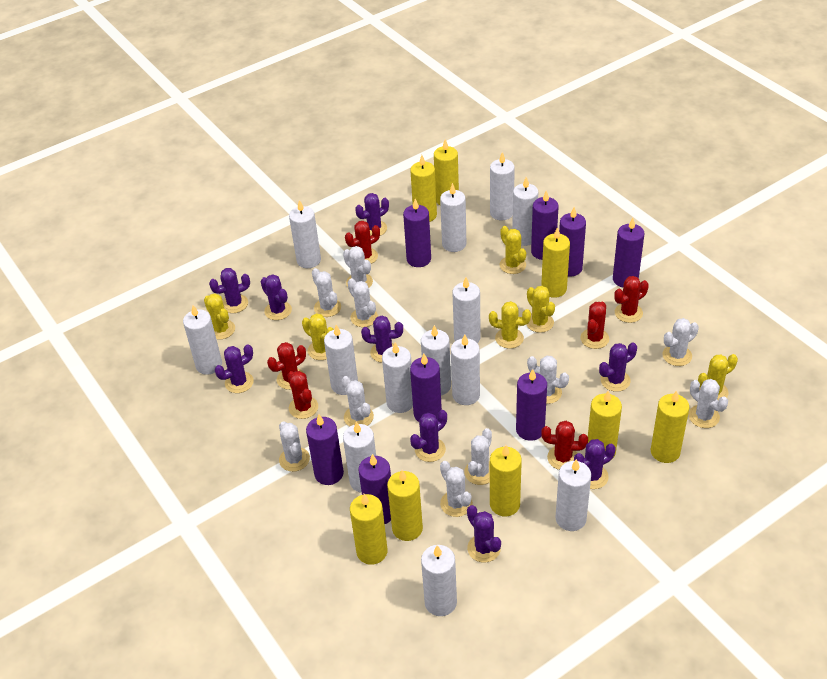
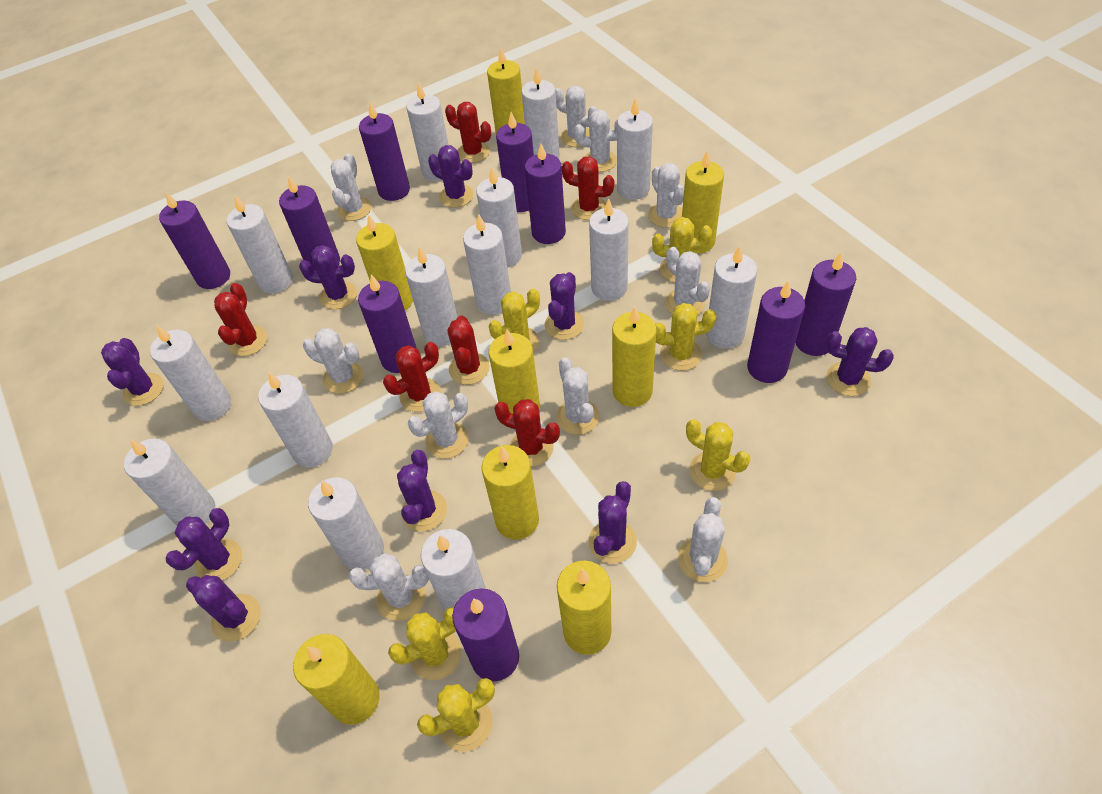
purple candle: 8 -> 9
white candle: 13 -> 14

